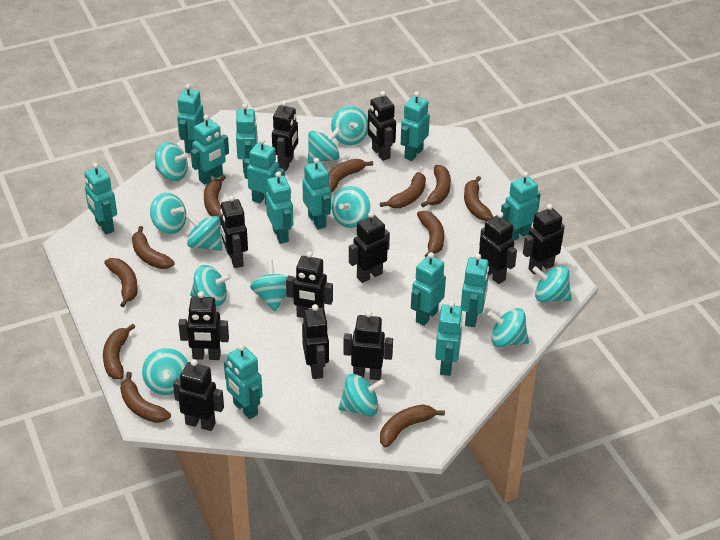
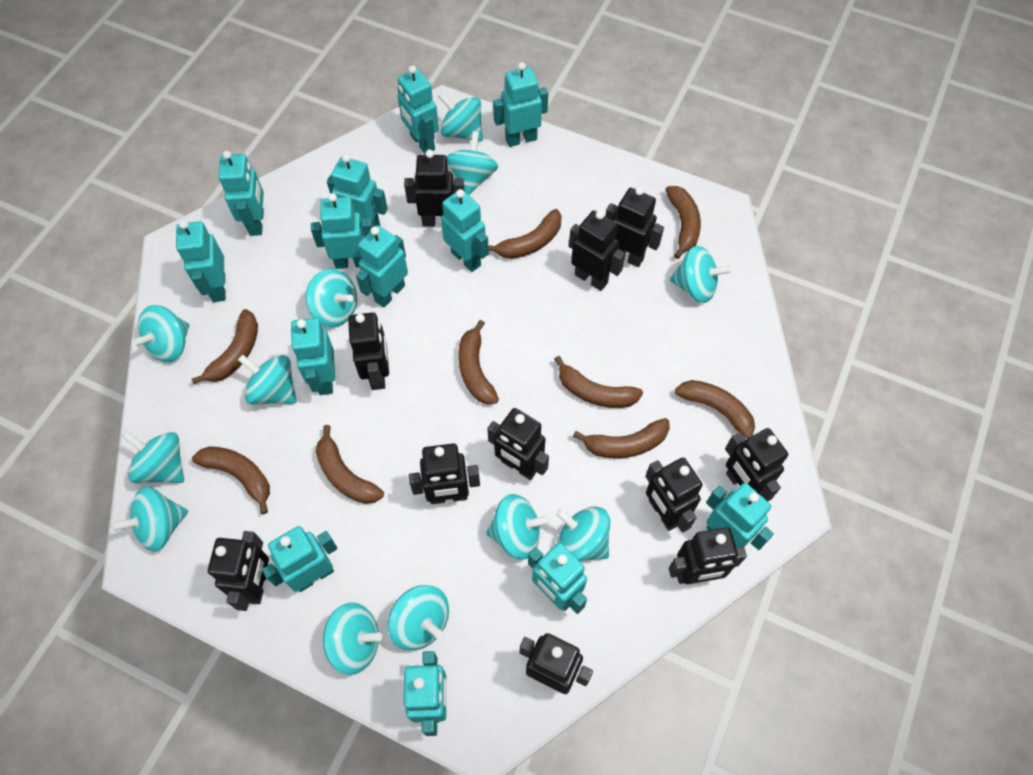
brown banana: 11 -> 9

